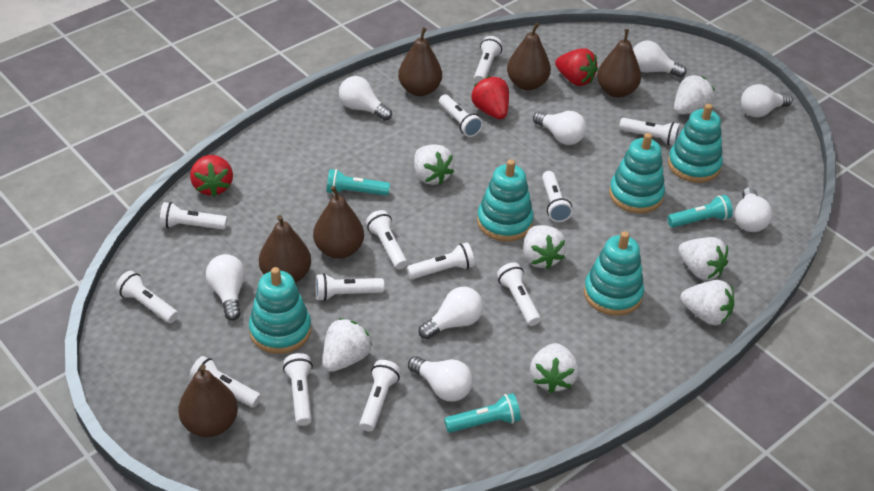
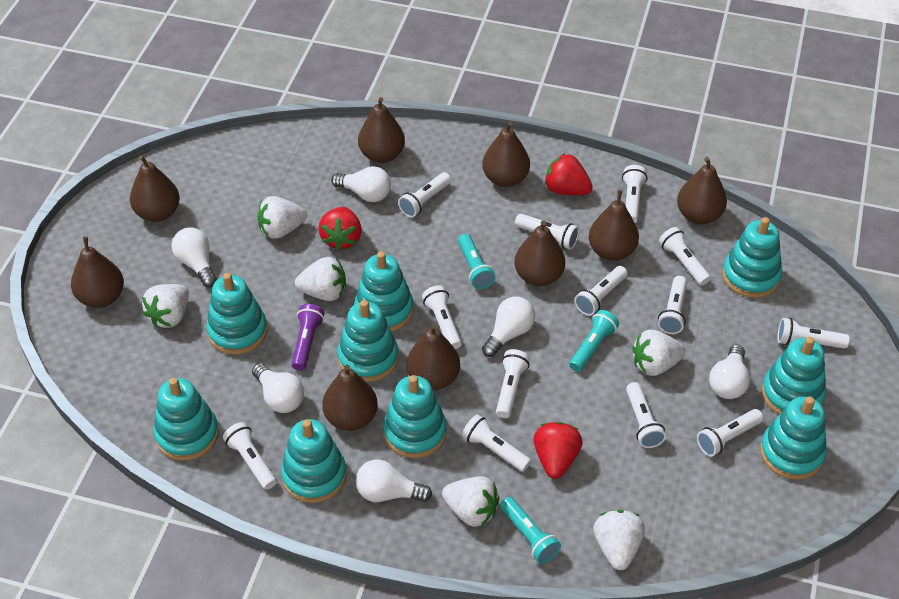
brown pear: 6 -> 9
purple flashlight: 0 -> 1
turquoise stacking toy: 5 -> 9
white light bulb: 8 -> 6
white strawberry: 7 -> 6

